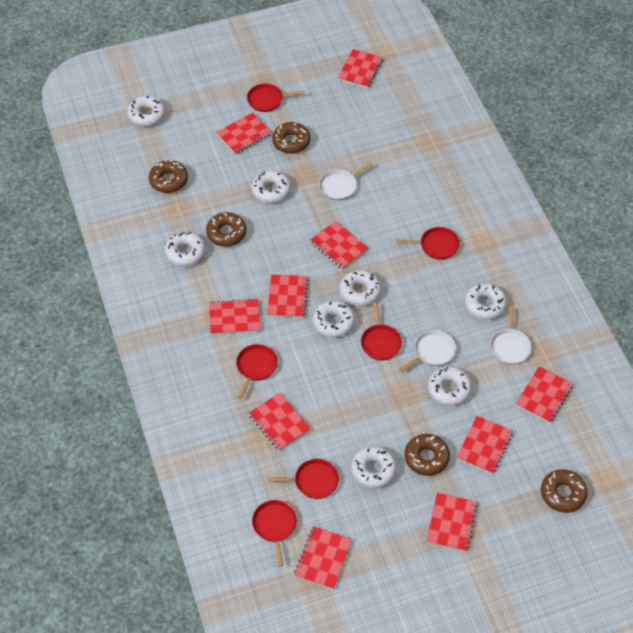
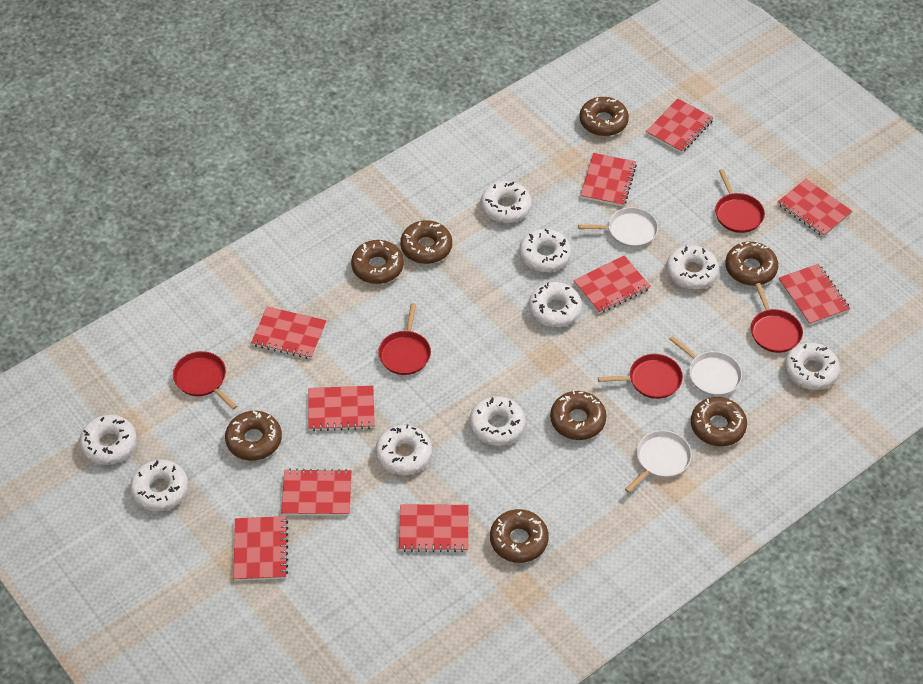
brown donut: 5 -> 8
red pan: 6 -> 5
white donut: 8 -> 9

